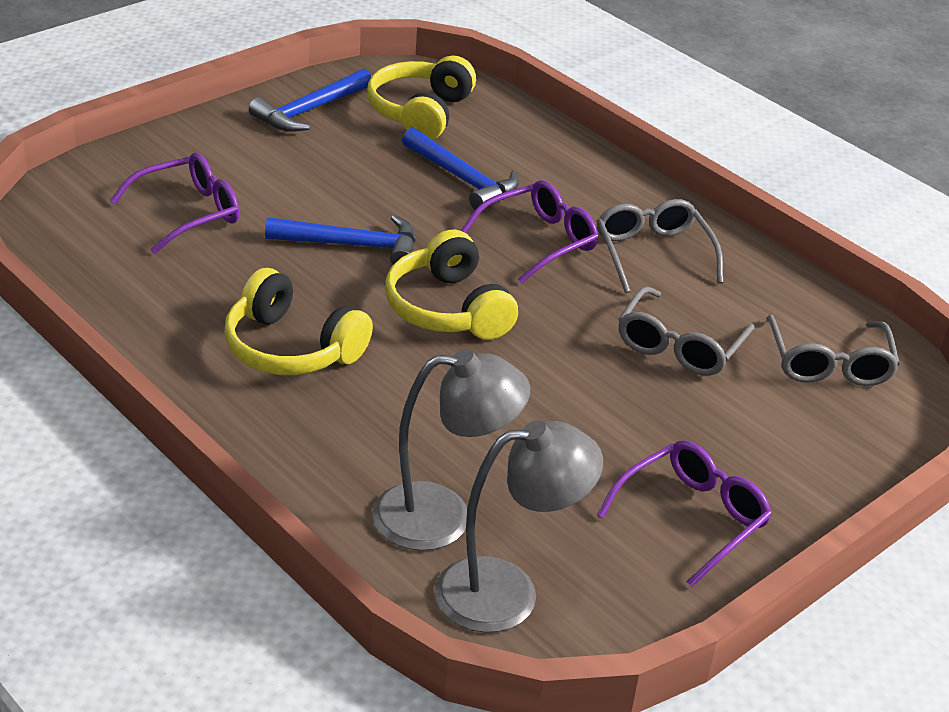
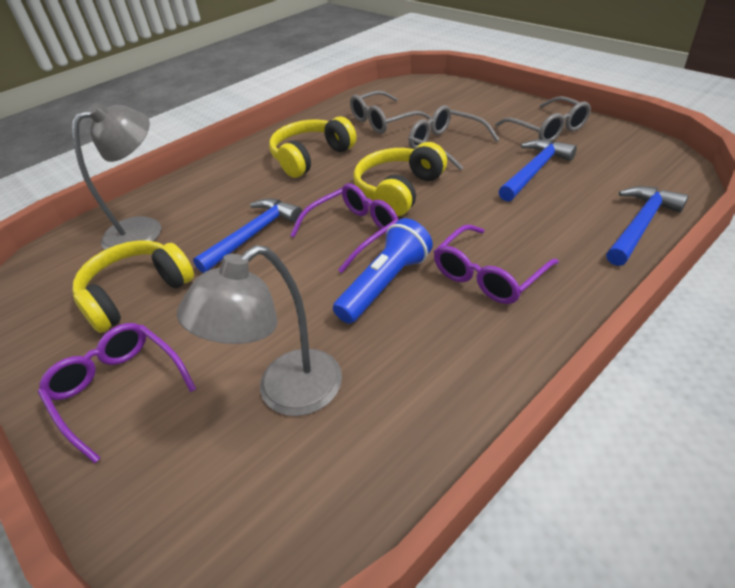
blue flashlight: 0 -> 1

